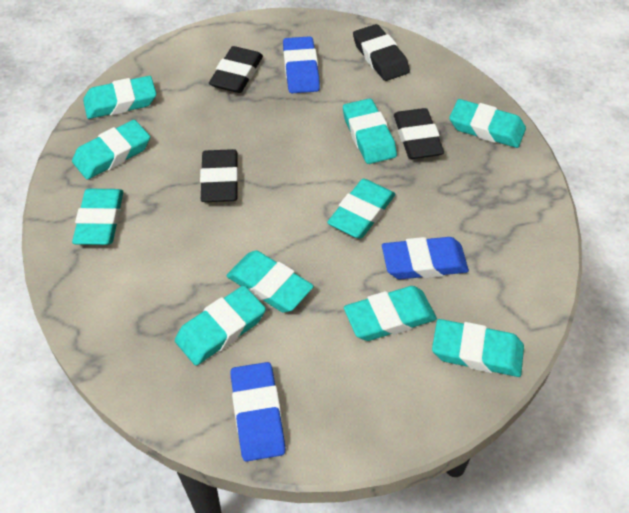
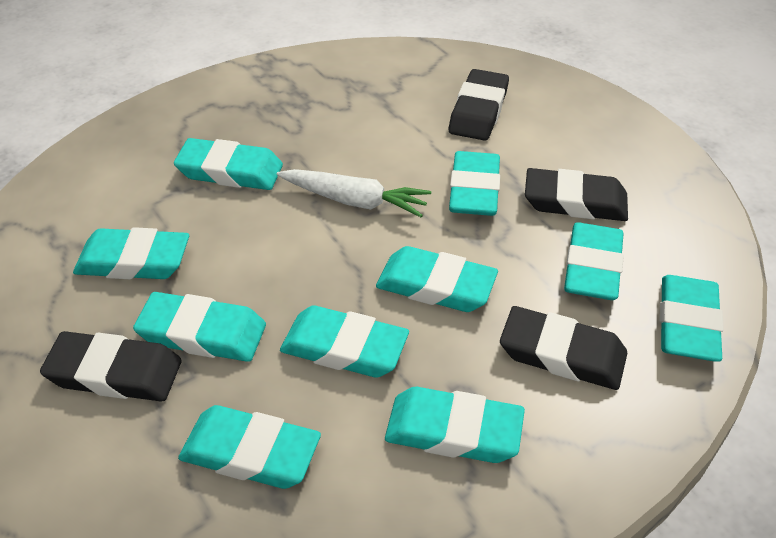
blue eraser: 3 -> 0
white carrot: 0 -> 1

